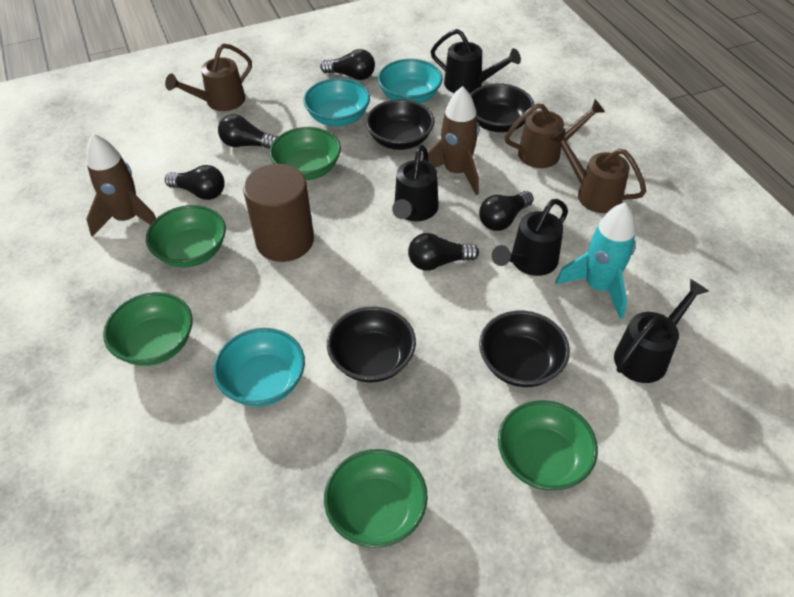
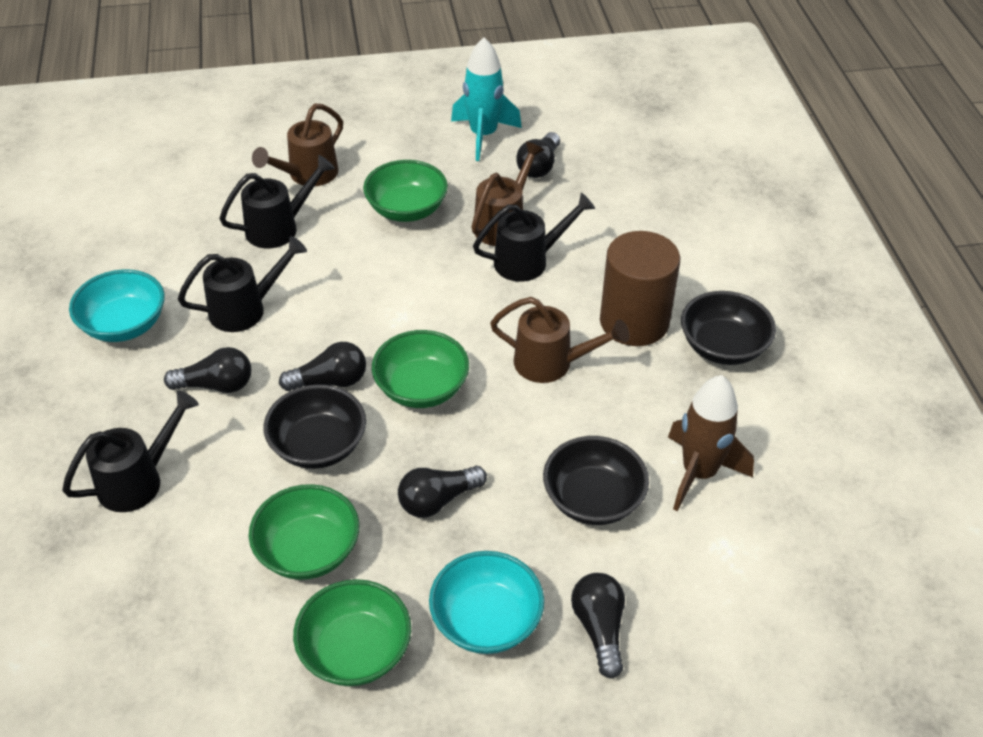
black bowl: 4 -> 3
brown rocket: 2 -> 1
green bowl: 5 -> 4
turquoise bowl: 3 -> 2

